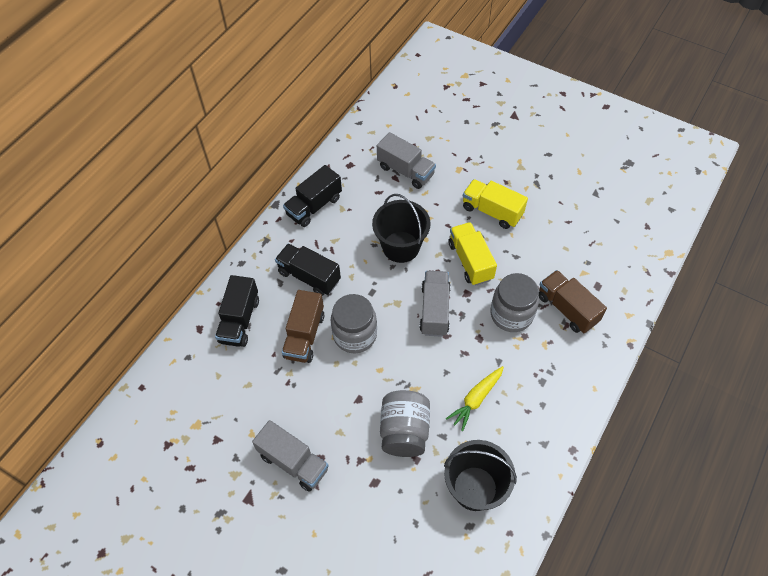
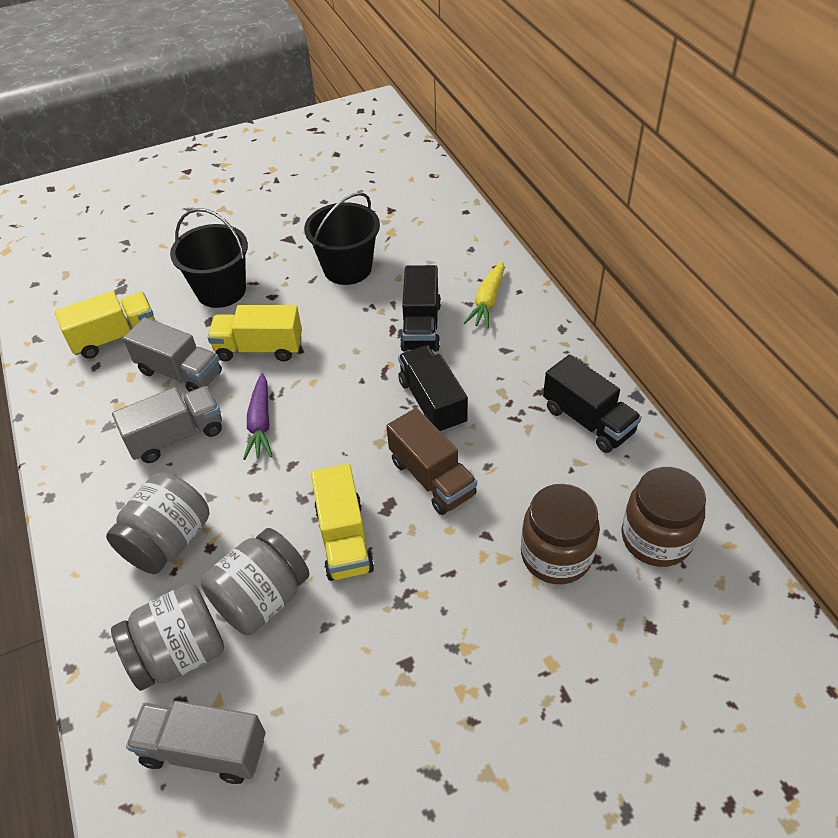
brown jar: 0 -> 2
brown truck: 2 -> 1
purple carrot: 0 -> 1
yellow truck: 2 -> 3

